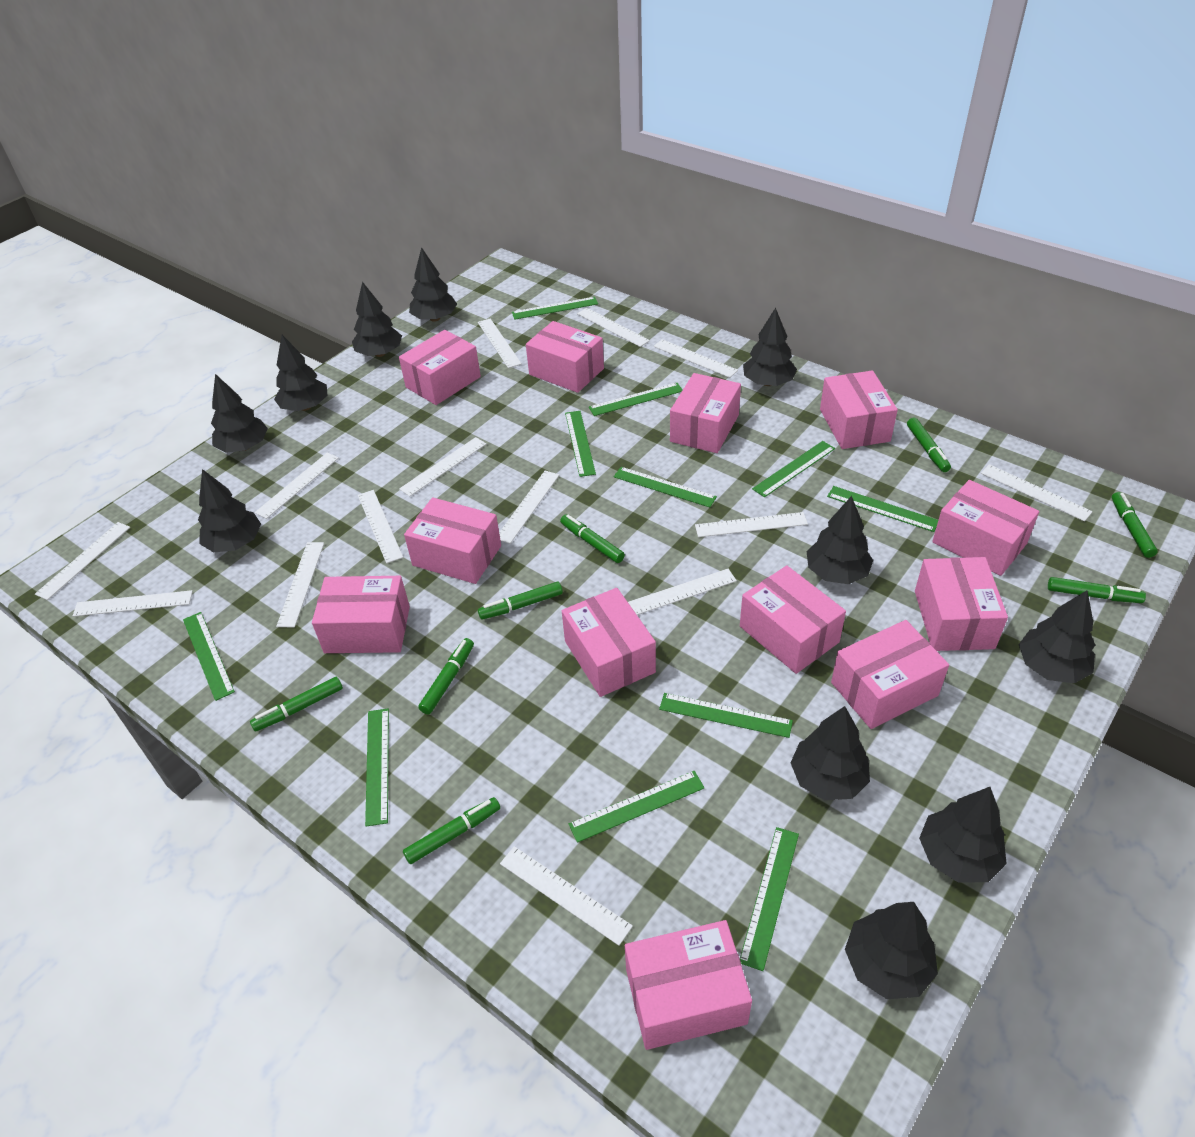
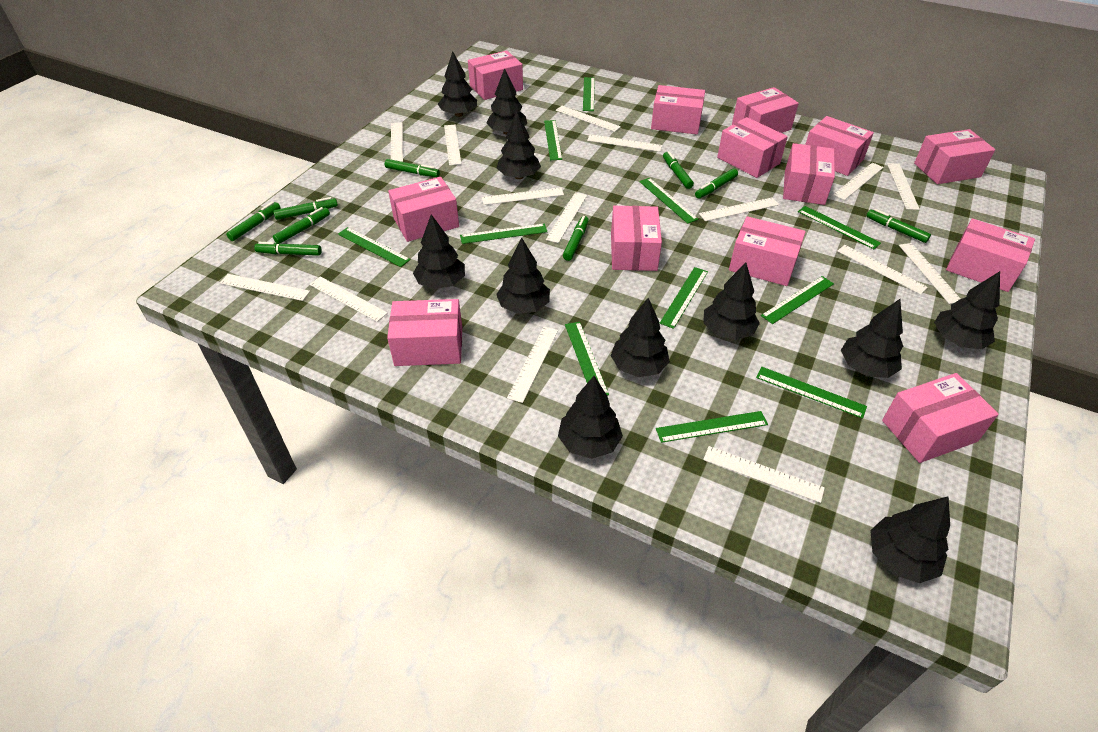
green marker: 8 -> 9
pink box: 12 -> 13
white ruler: 14 -> 15

